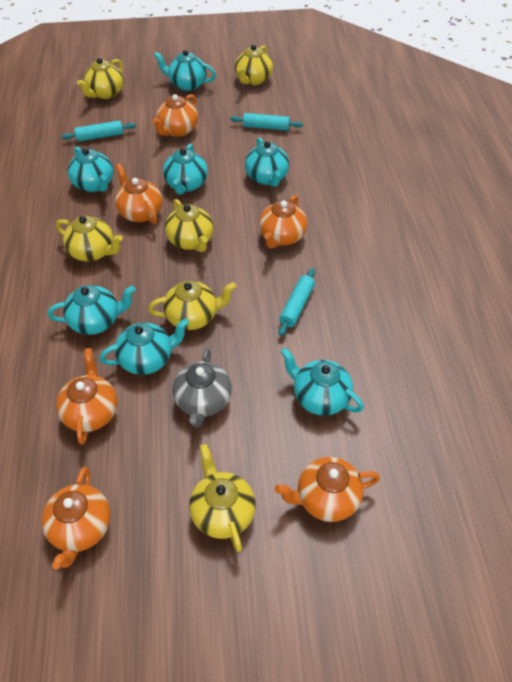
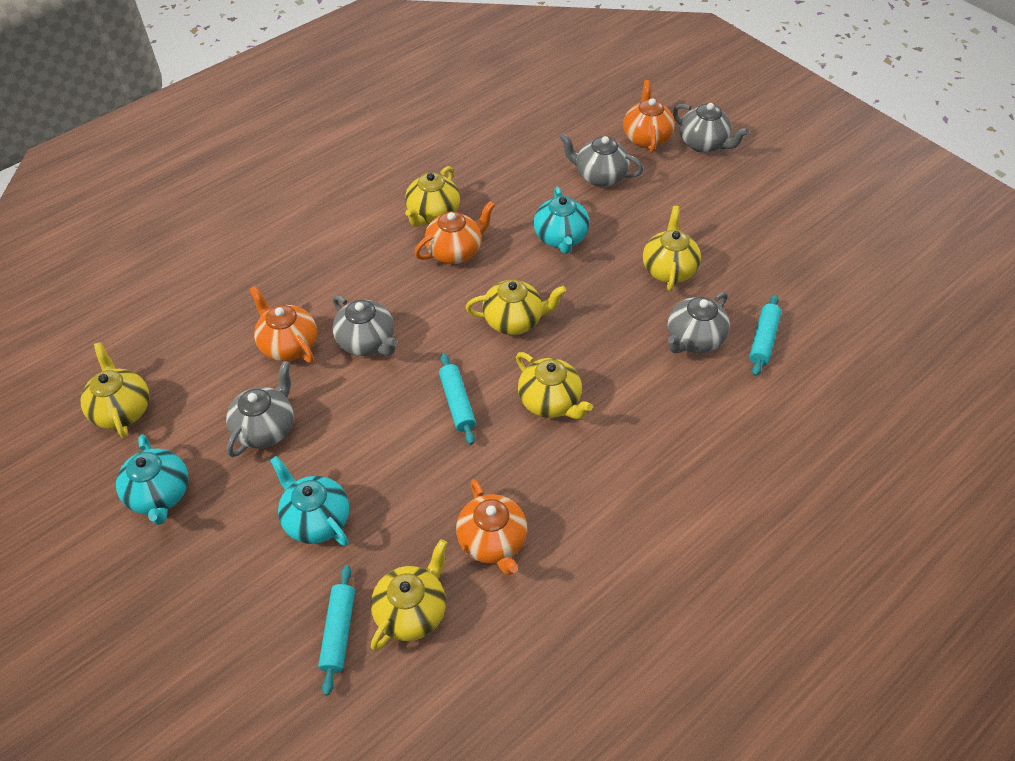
grey teapot: 1 -> 5
orange teapot: 6 -> 4
turquoise teapot: 7 -> 3

